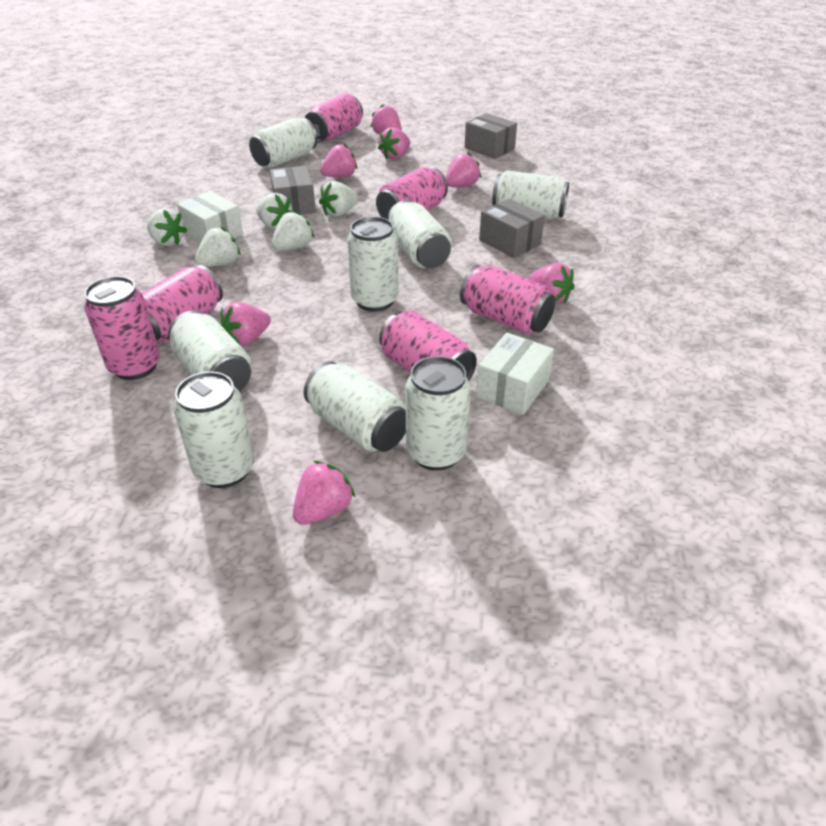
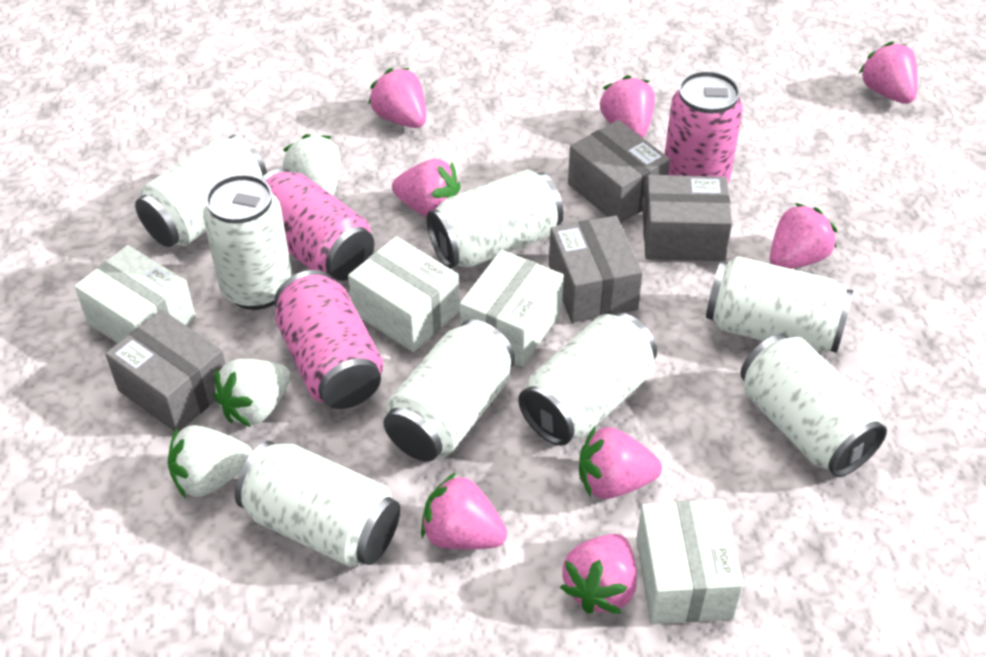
grey box: 3 -> 4
pink can: 6 -> 3
pink strawberry: 7 -> 8
white box: 2 -> 4
white strawberry: 5 -> 3

